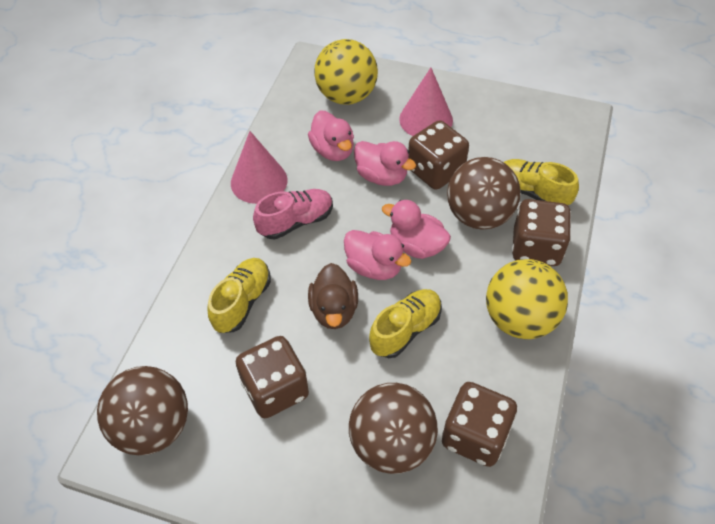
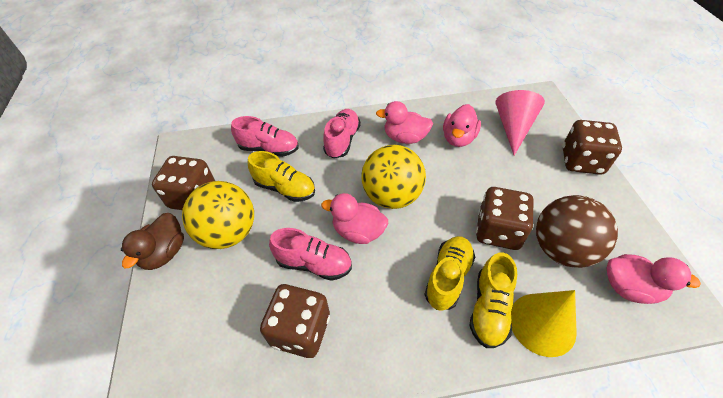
brown ball: 3 -> 1
pink cone: 2 -> 1
pink shoe: 1 -> 3
yellow cone: 0 -> 1

